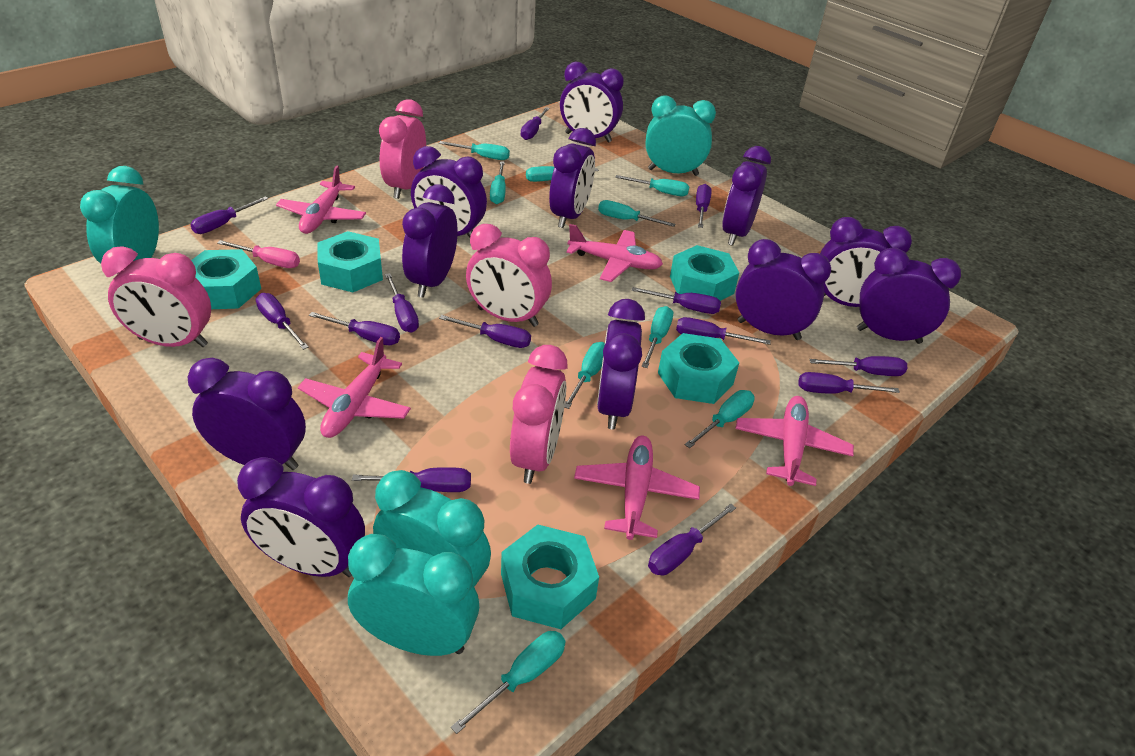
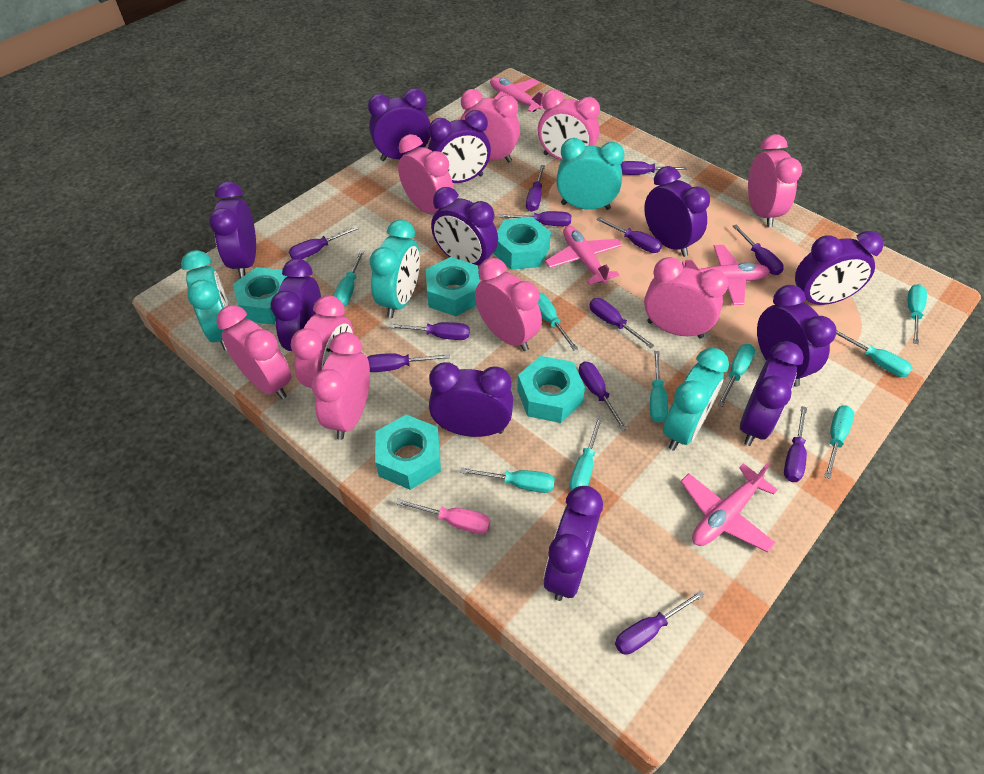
pink clock: 4 -> 9
pink plane: 5 -> 4
purple screwdriver: 13 -> 12

